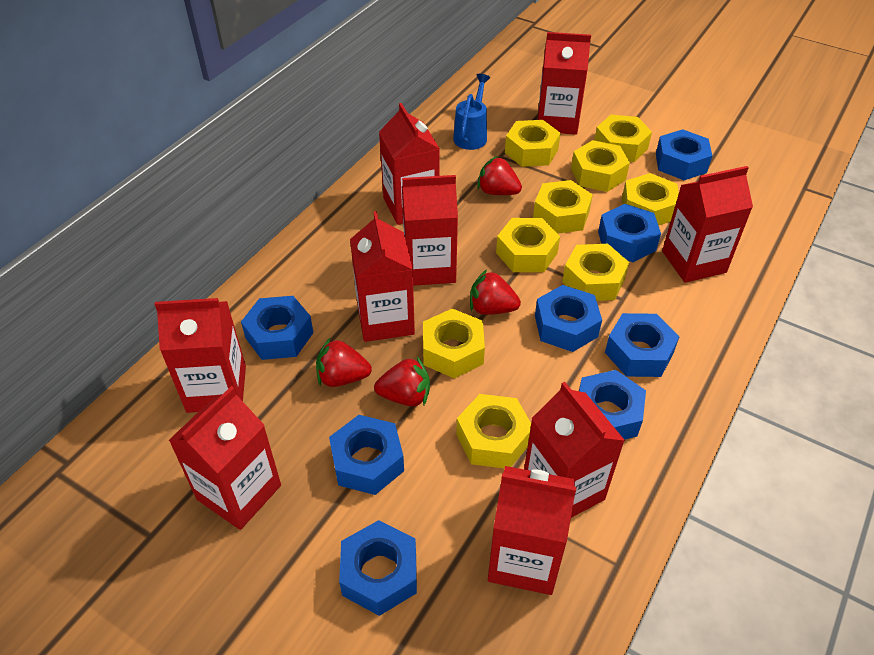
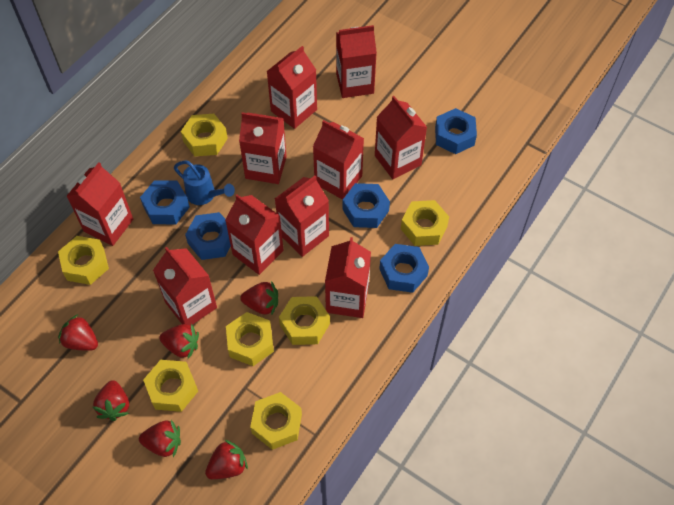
blue nut: 8 -> 5
red carton: 9 -> 10
red strawberry: 4 -> 6
yellow nut: 9 -> 7

